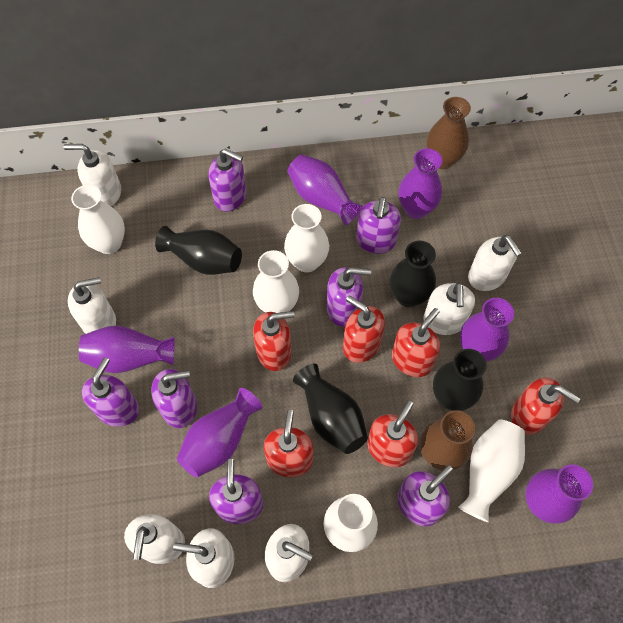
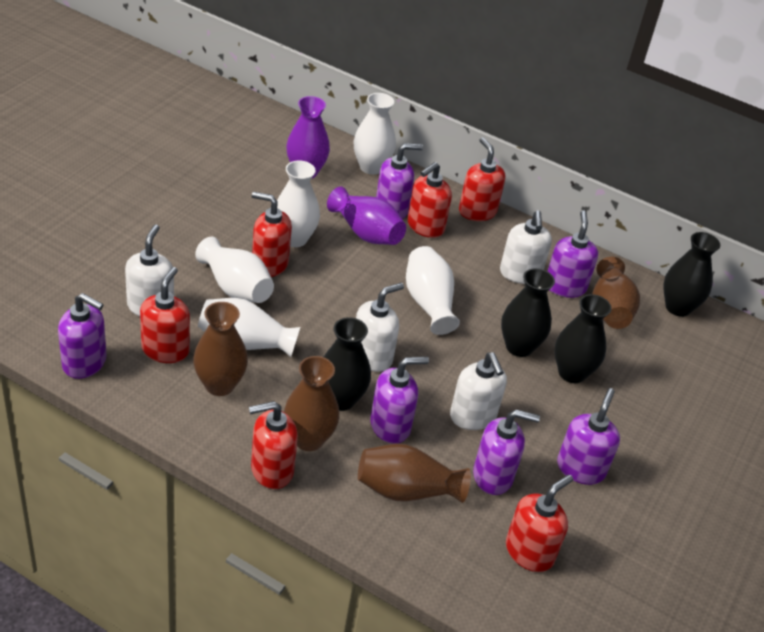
brown vase: 2 -> 4
purple soap dispenser: 7 -> 6
purple vase: 6 -> 2
white soap dispenser: 7 -> 4

